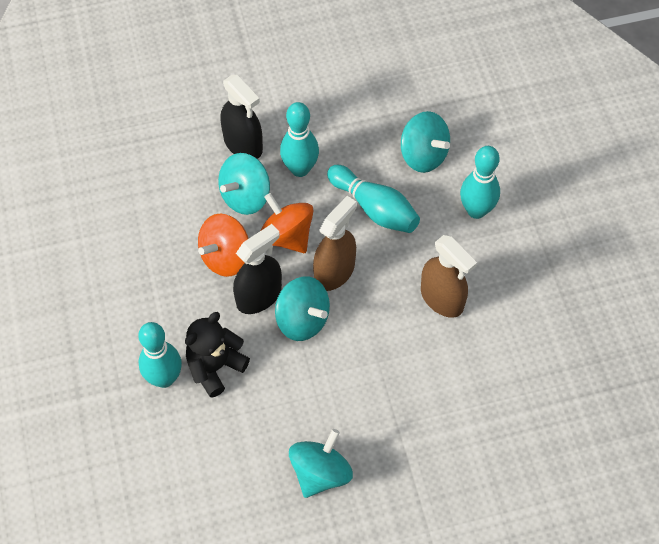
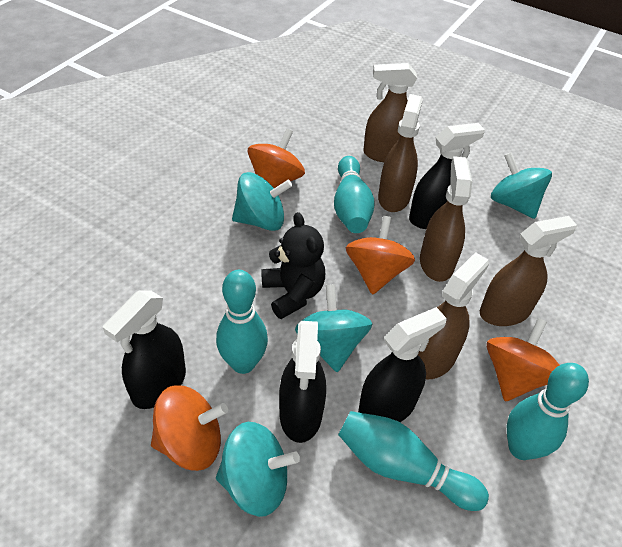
black spray bottle: 2 -> 4
brown spray bottle: 2 -> 5
orange spinning top: 2 -> 4

